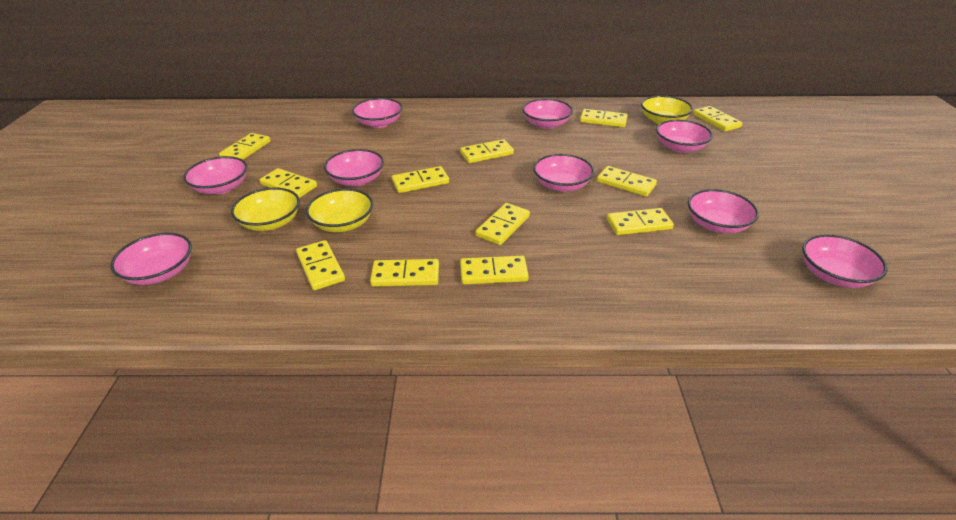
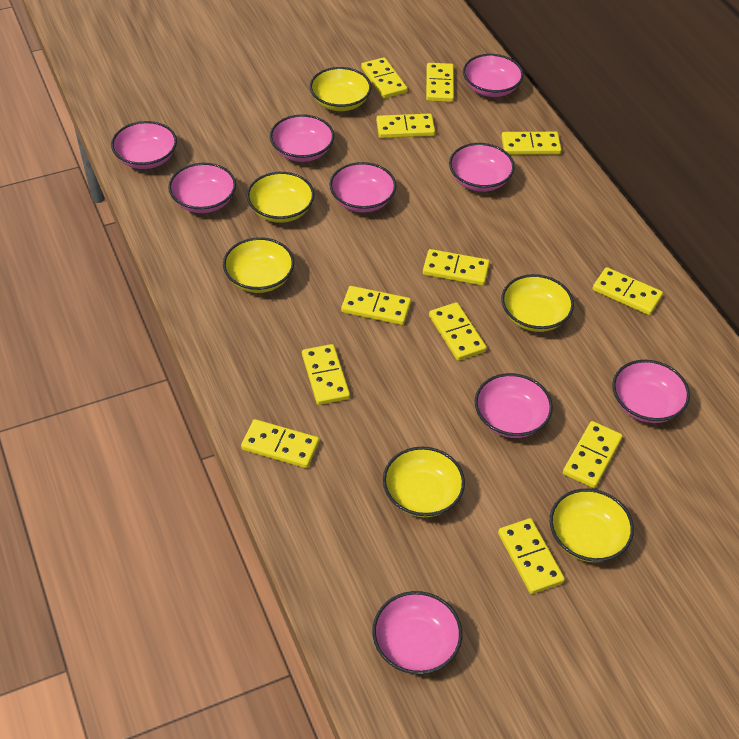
yellow bowl: 3 -> 6

